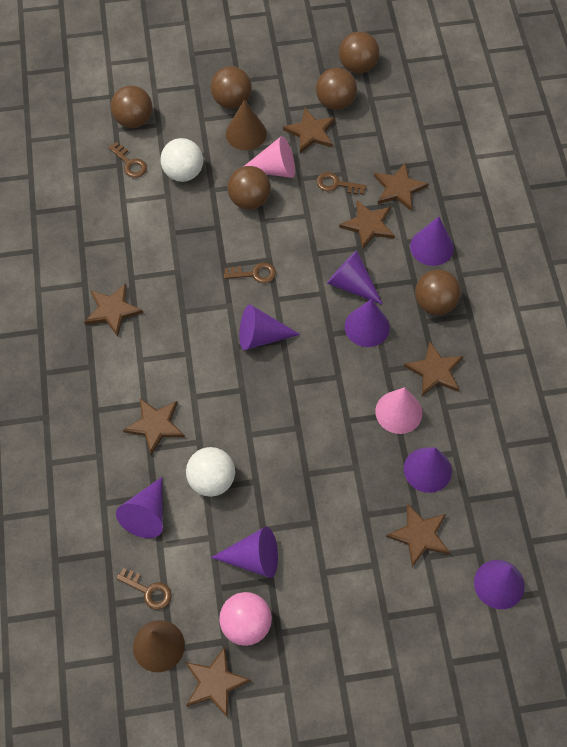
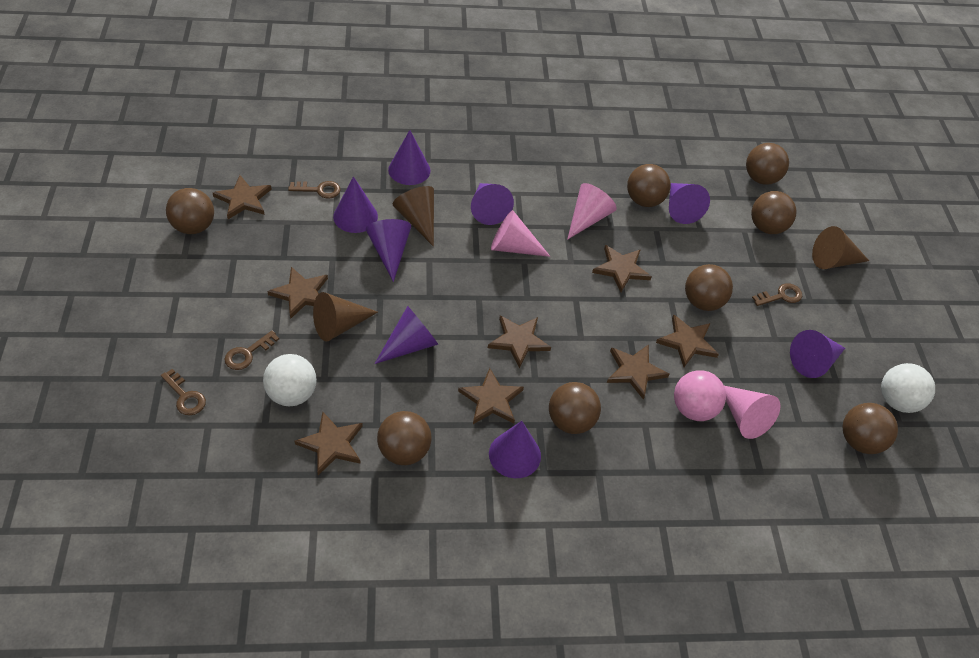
brown ball: 6 -> 8
brown cone: 2 -> 3
pink cone: 2 -> 3

